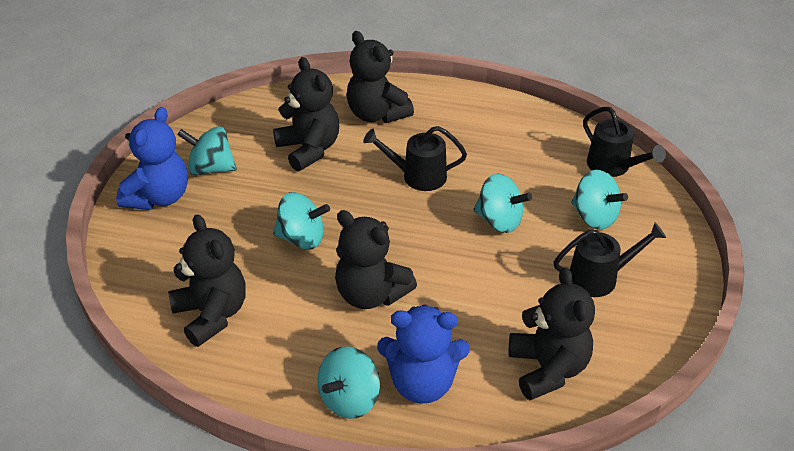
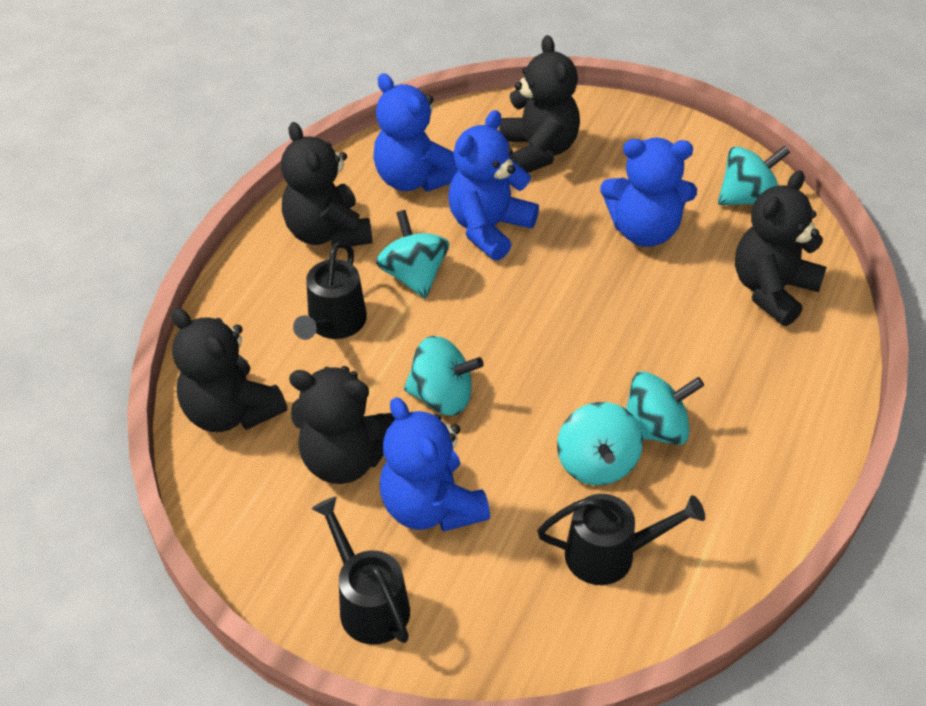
blue teddy bear: 2 -> 4

